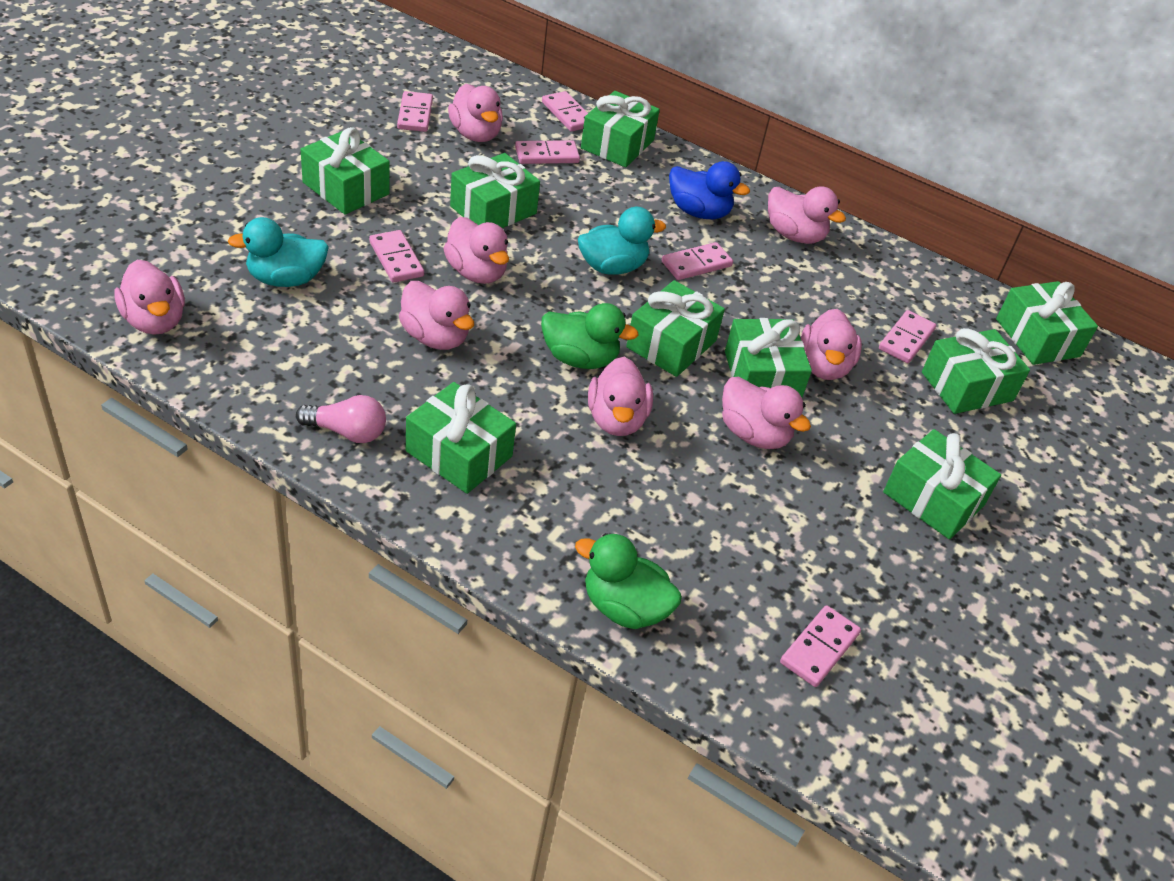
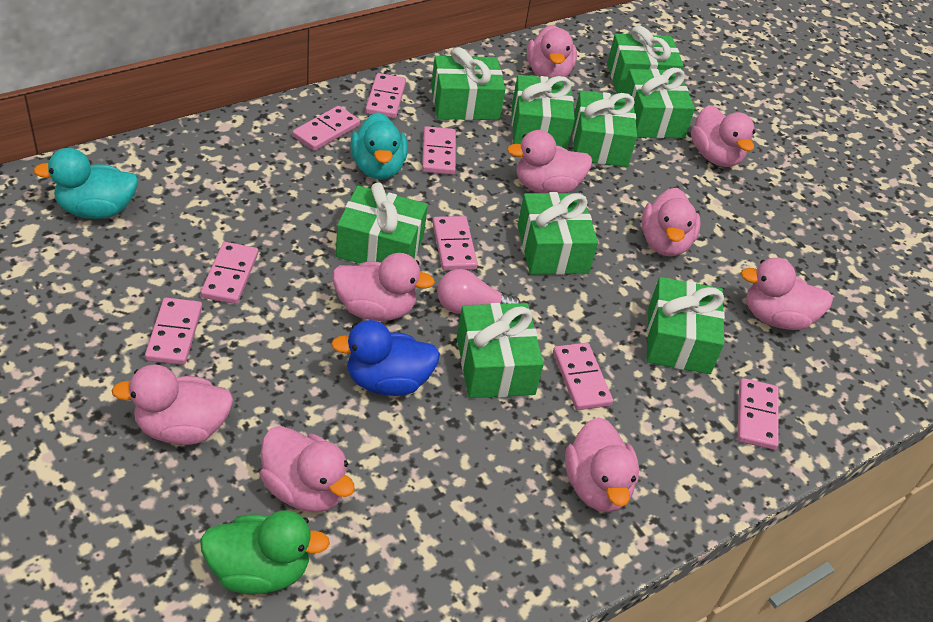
green duck: 2 -> 1
pink domino: 7 -> 8
pink duck: 8 -> 9

